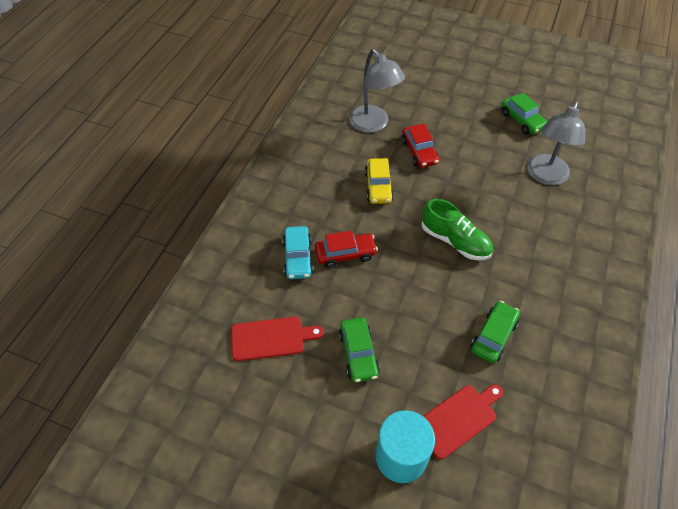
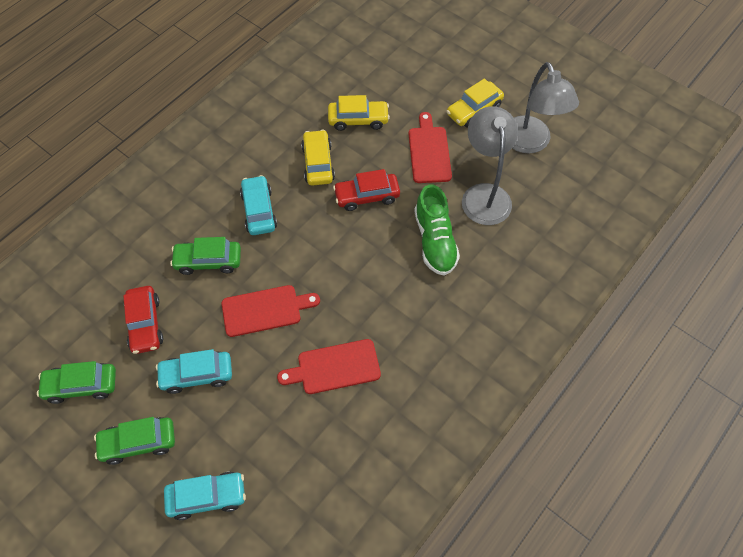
red cutting board: 2 -> 3
turquoise car: 1 -> 3
turquoise cylinder: 1 -> 0
yellow car: 1 -> 3

